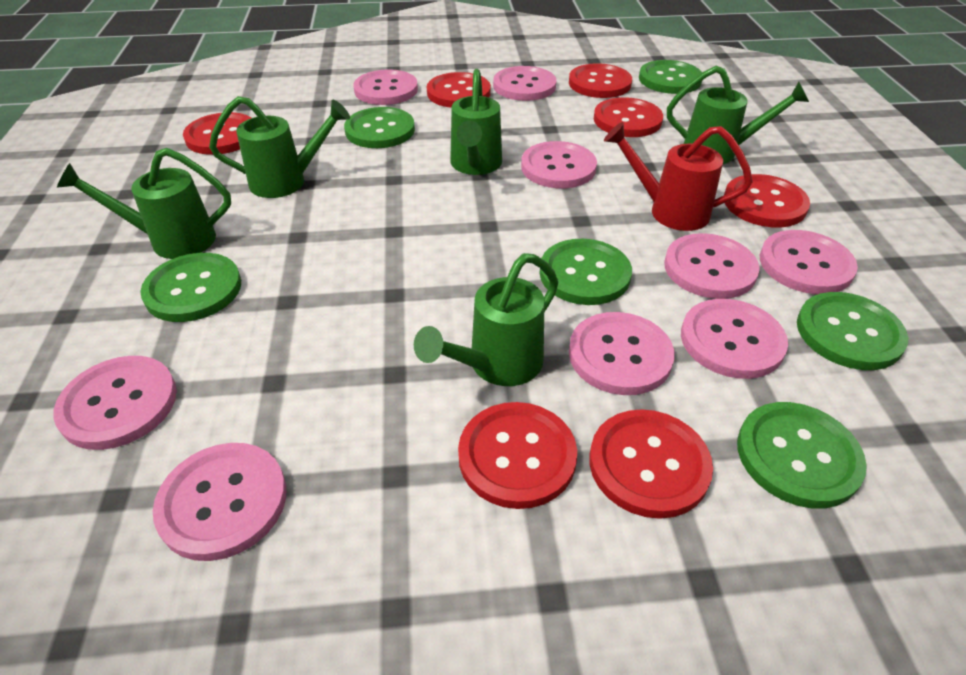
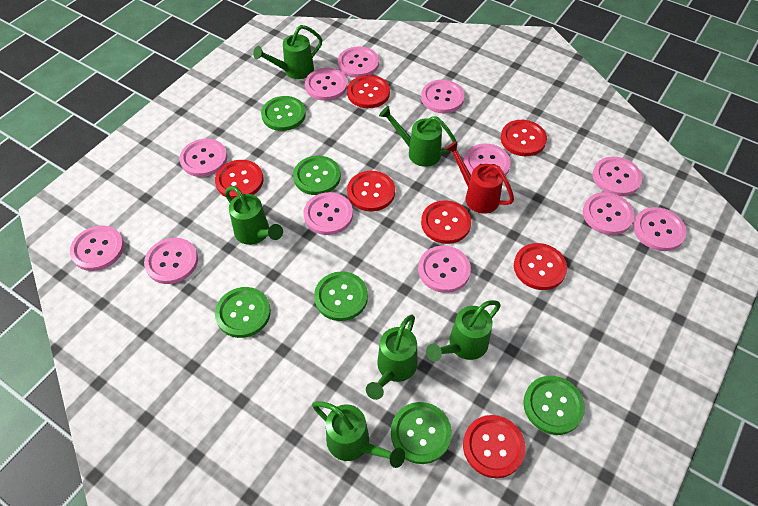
green watering can: 5 -> 6
pink button: 9 -> 12

